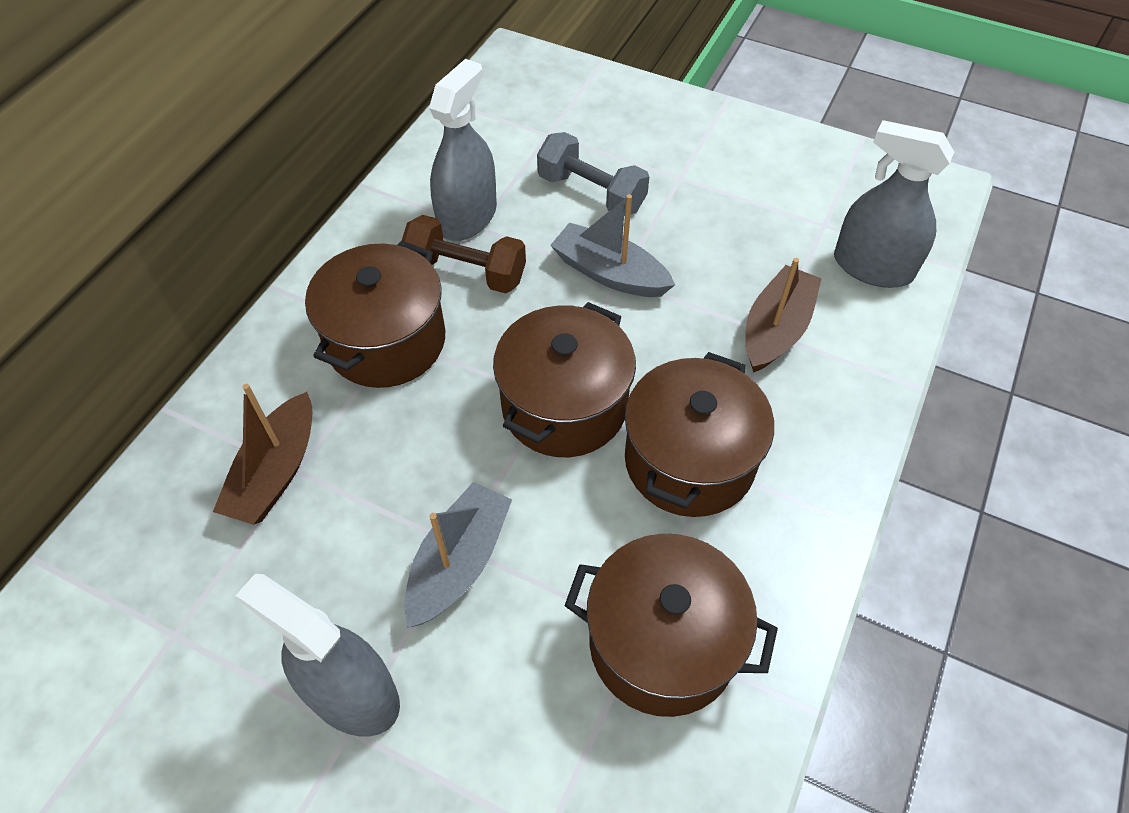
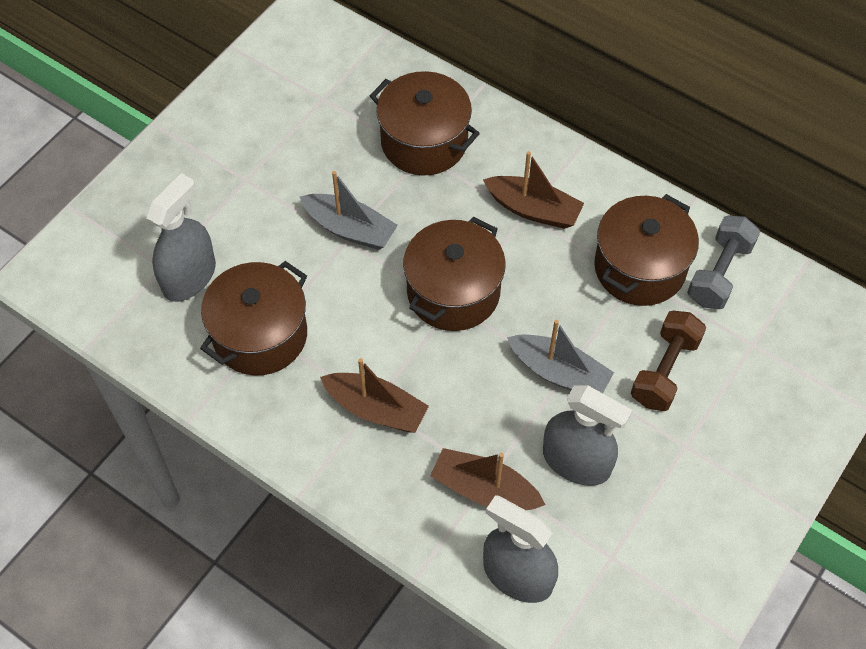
brown boat: 2 -> 3

